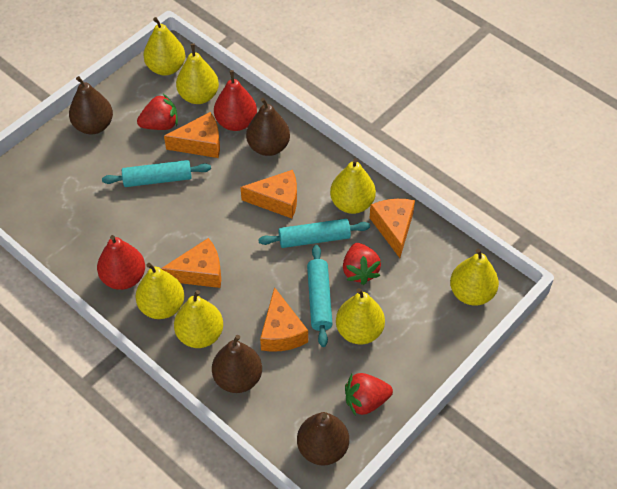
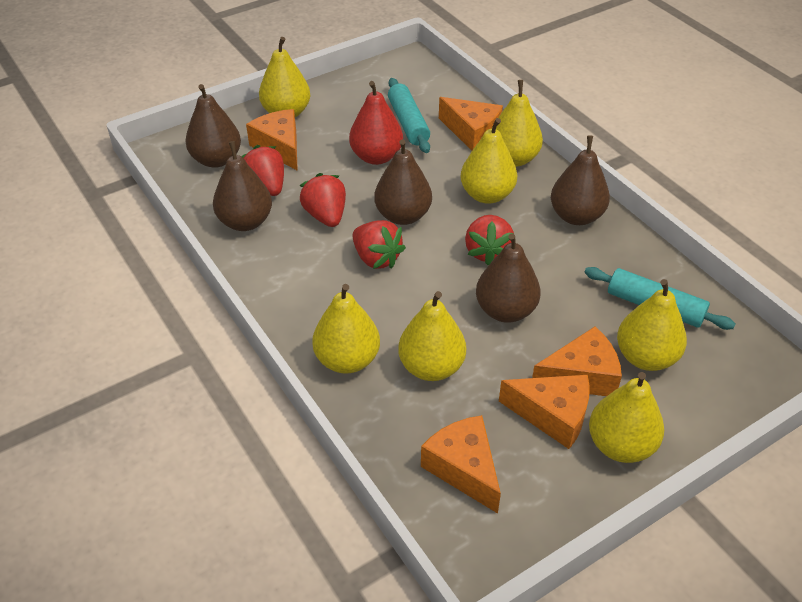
brown pear: 4 -> 5
red pear: 2 -> 1
red strawberry: 3 -> 4
turquoise rolling pin: 3 -> 2

